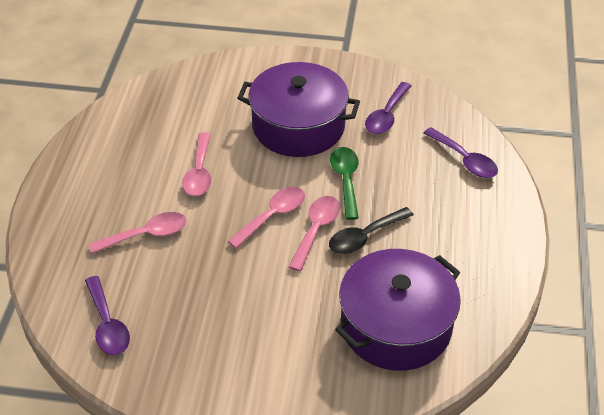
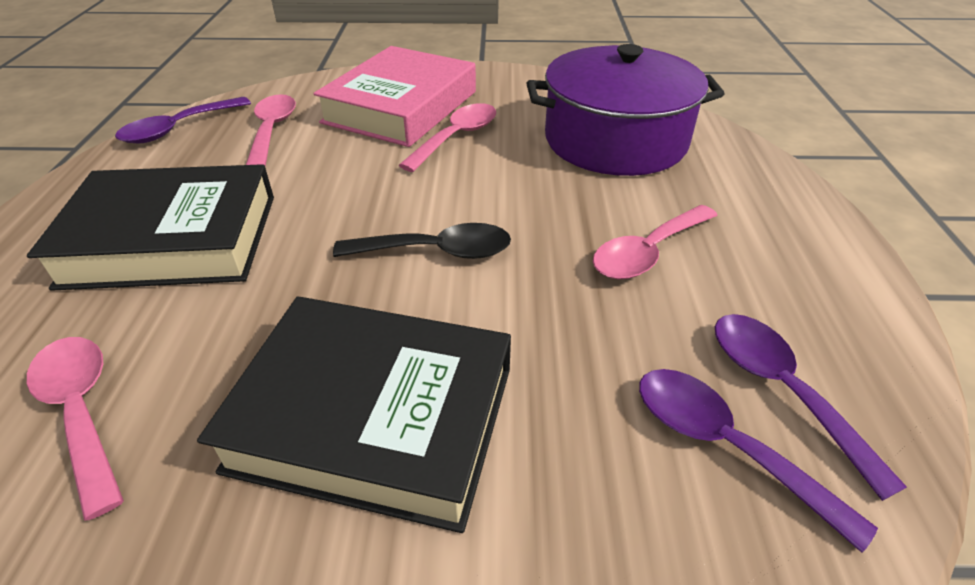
black book: 0 -> 2
green spoon: 1 -> 0
pink book: 0 -> 1
purple pot: 2 -> 1

